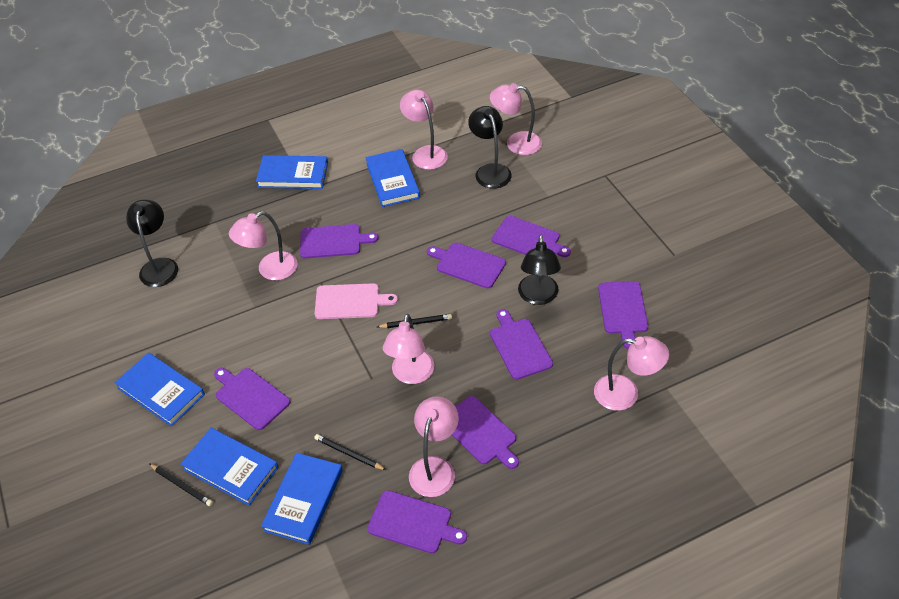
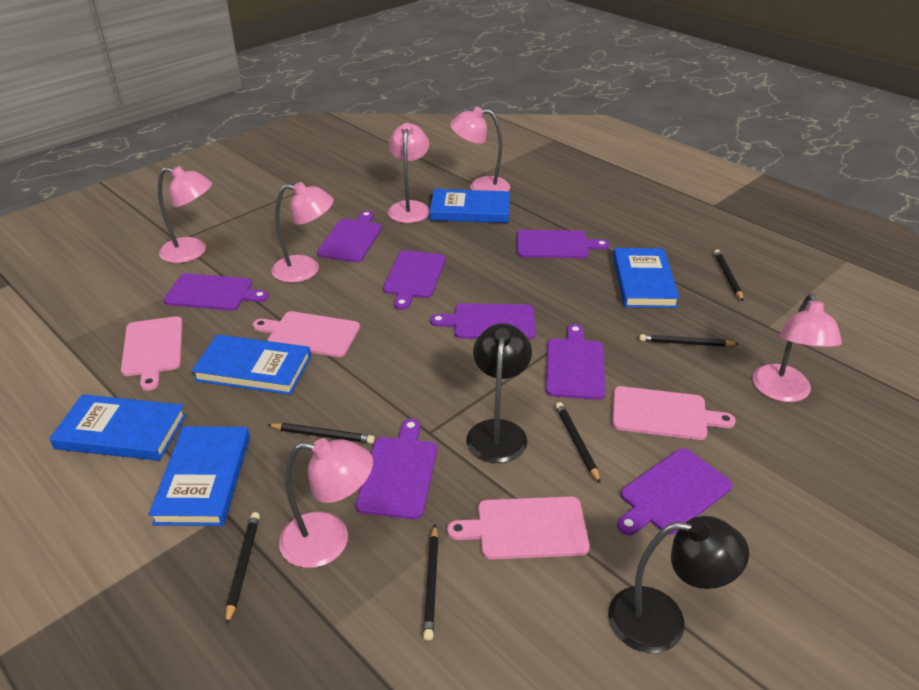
black lamp: 3 -> 2
black pencil: 3 -> 6
pink cutting board: 1 -> 4

